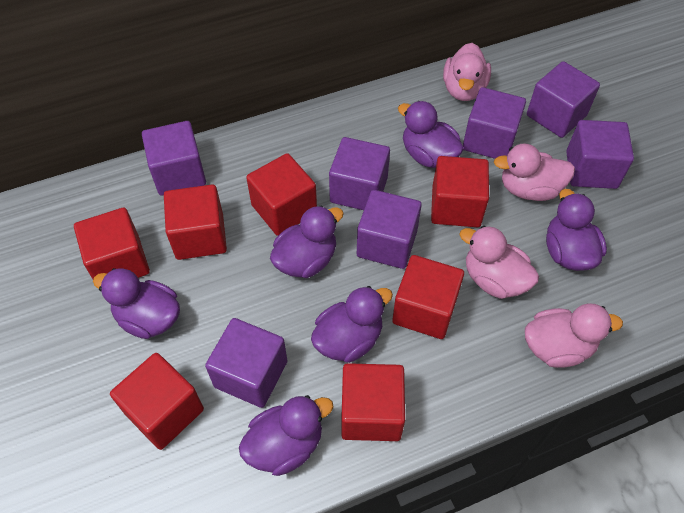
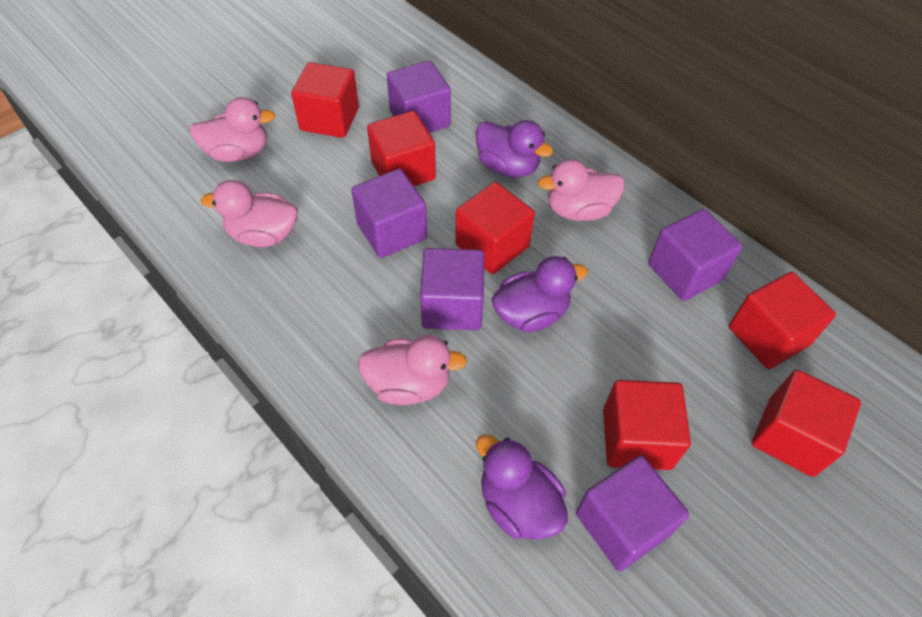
purple cube: 7 -> 5
purple duck: 6 -> 3
red cube: 7 -> 6

